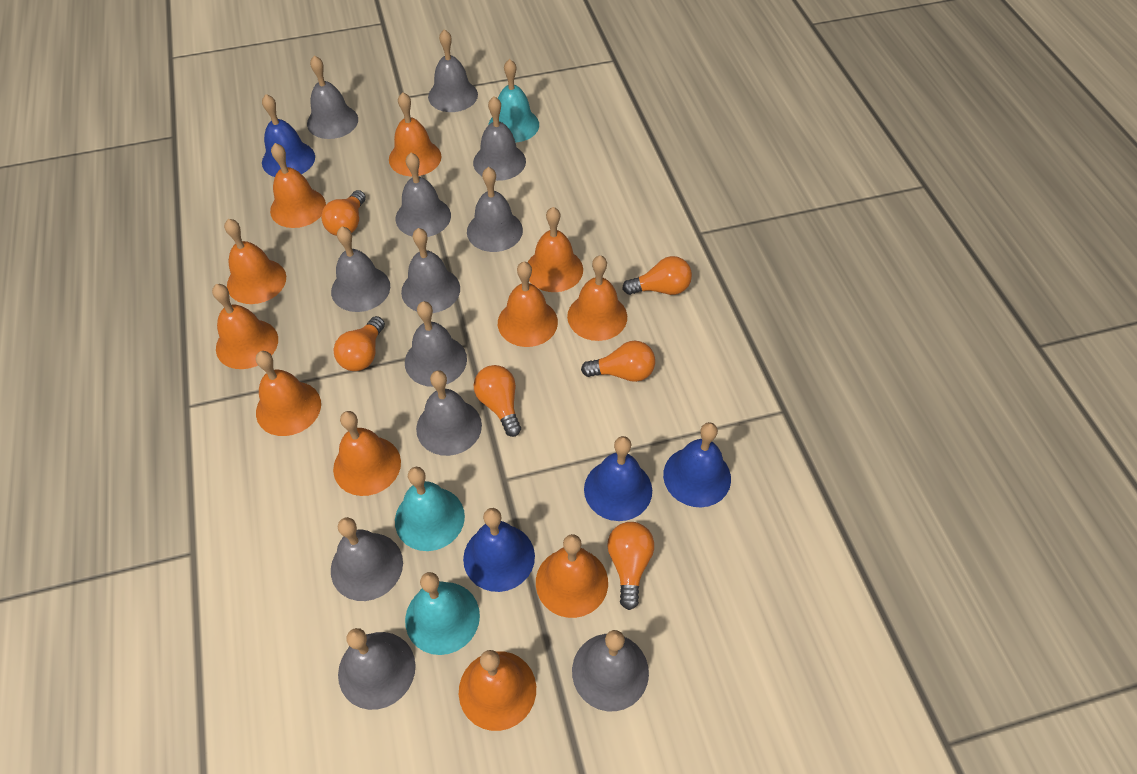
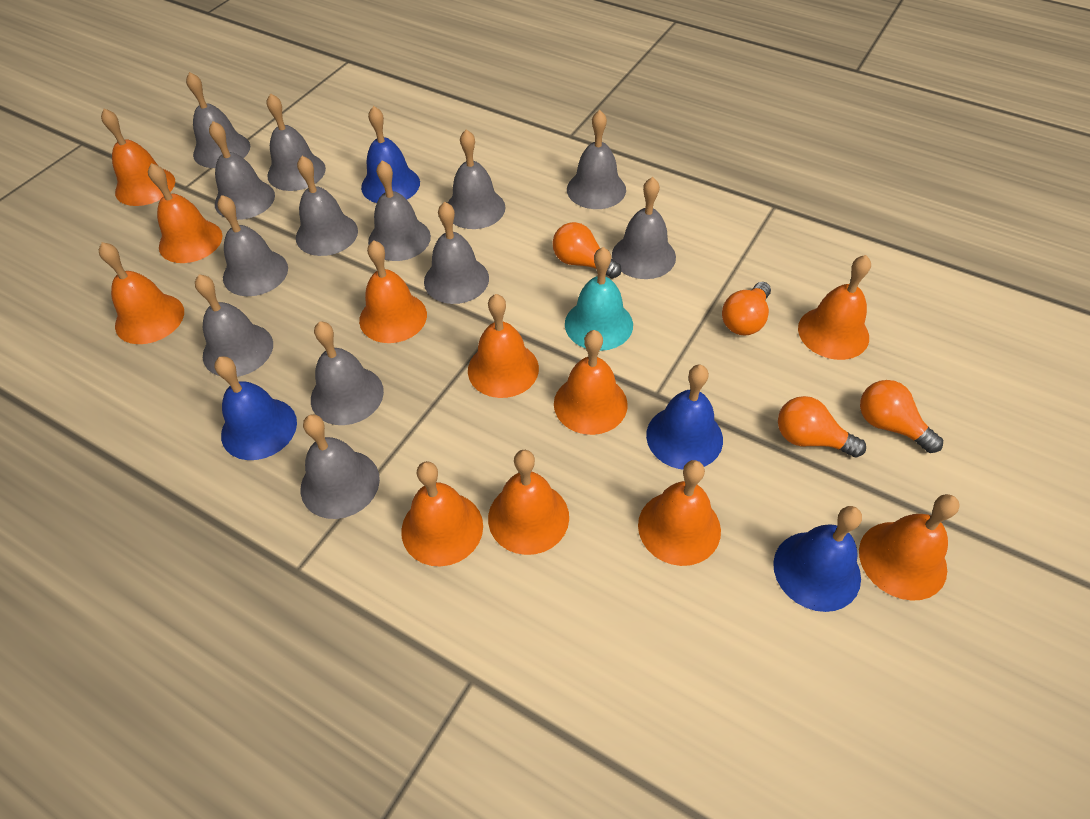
grey bell: 12 -> 13
orange light bulb: 6 -> 4
turquoise bell: 3 -> 1

